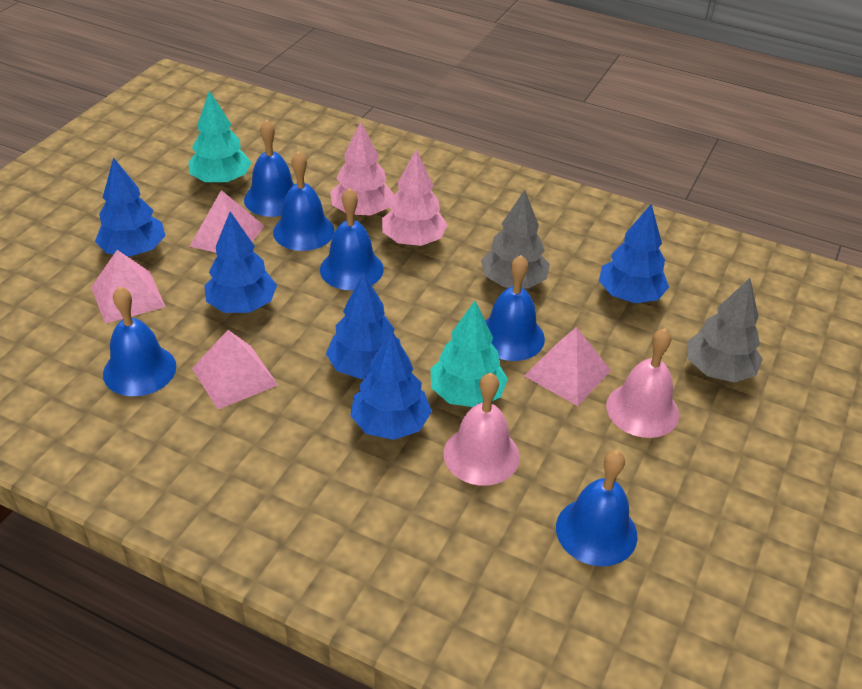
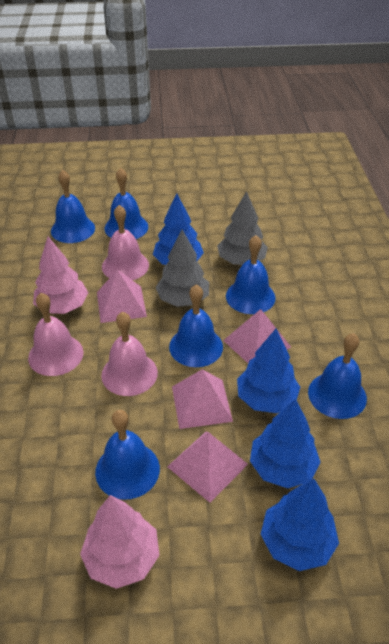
blue tree: 5 -> 4
pink bell: 2 -> 3
turquoise tree: 2 -> 0

